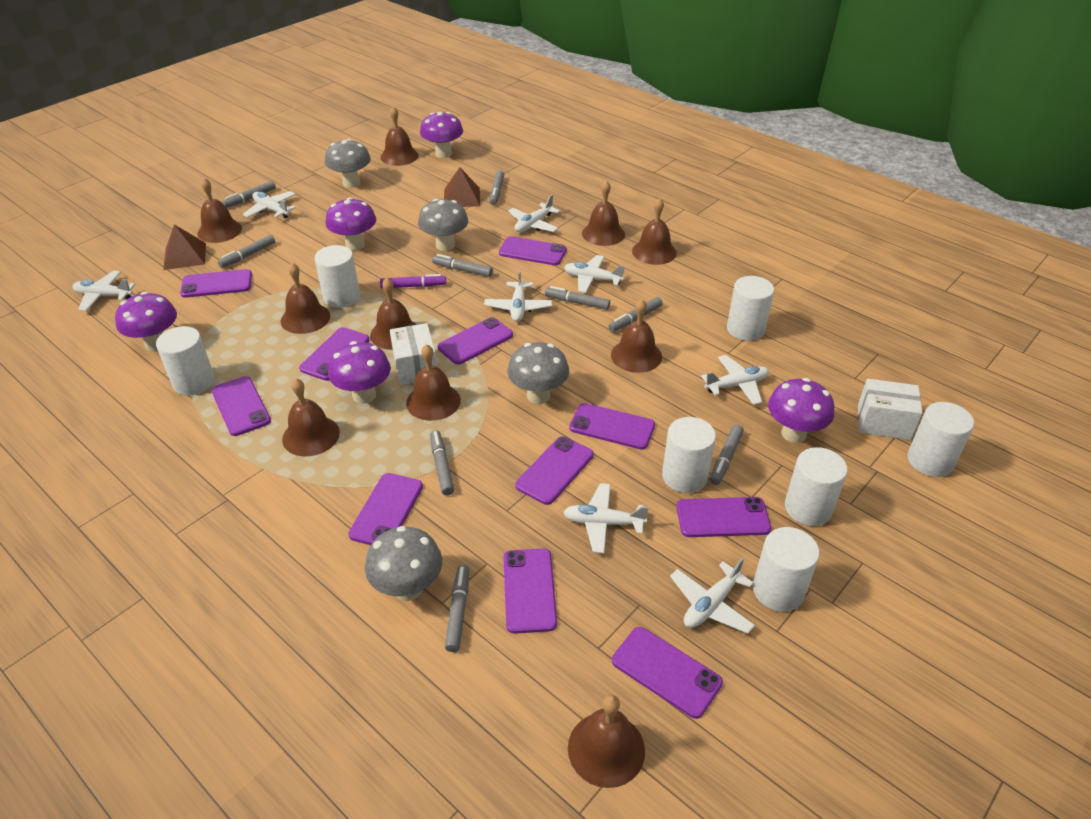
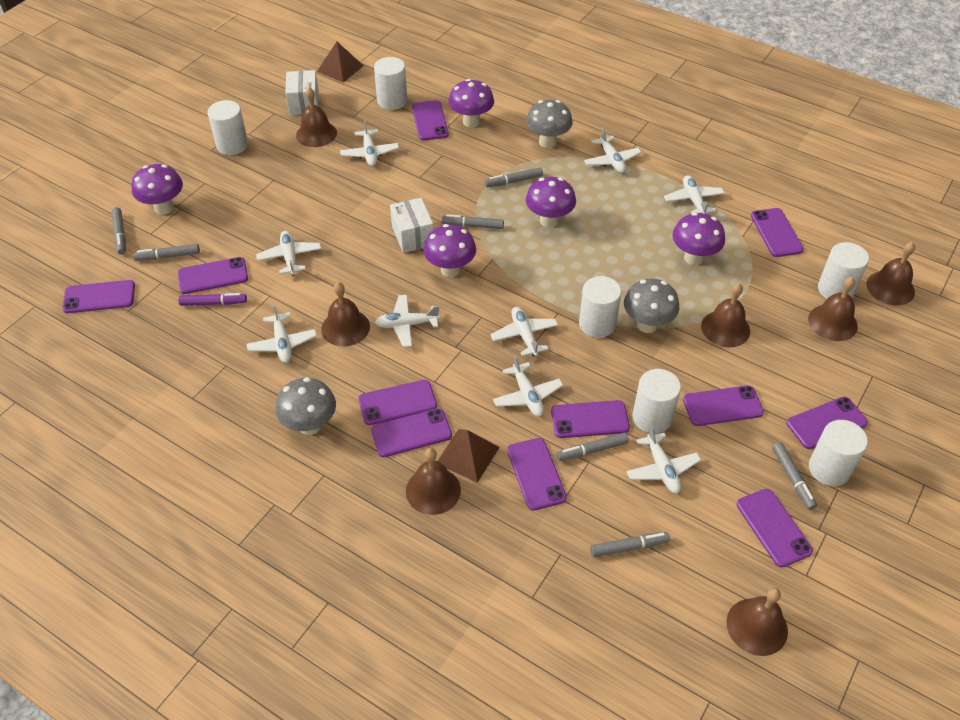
brown bell: 10 -> 7
grey marker: 9 -> 7
grey mushroom: 4 -> 3
white cylinder: 7 -> 6
white plane: 8 -> 9

